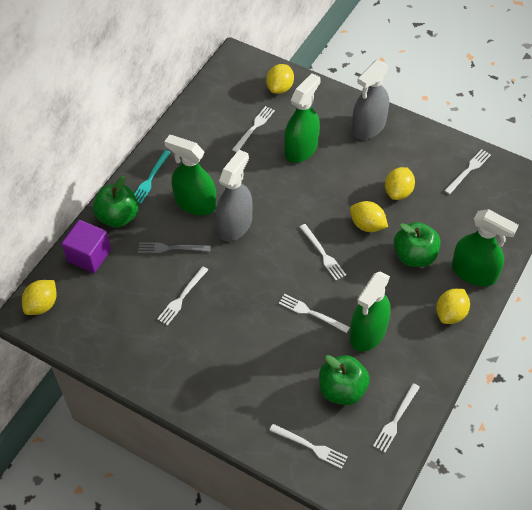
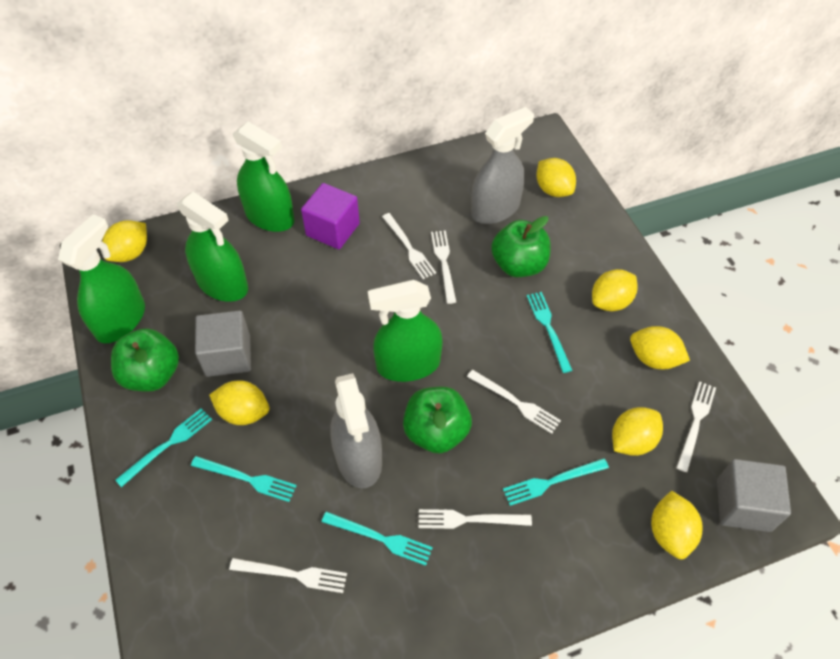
grey cube: 0 -> 2
grey fork: 1 -> 0
turquoise fork: 1 -> 5
white fork: 7 -> 6
yellow lemon: 5 -> 7

